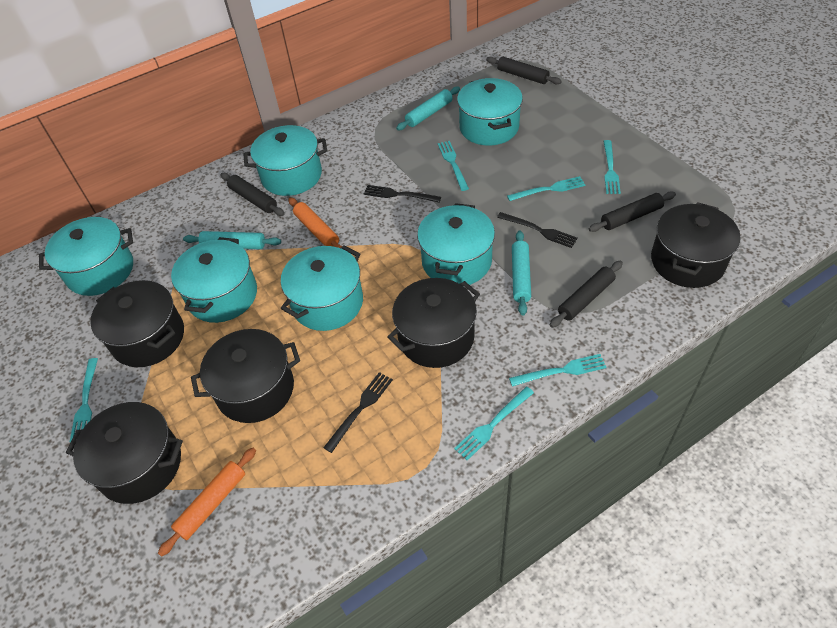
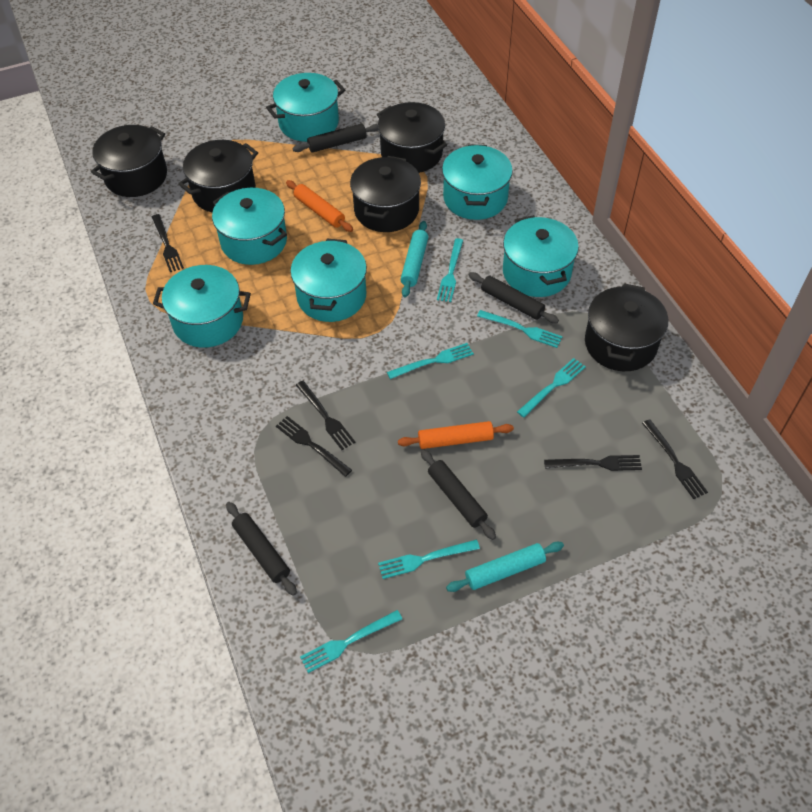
black fork: 3 -> 5
turquoise rolling pin: 3 -> 2

